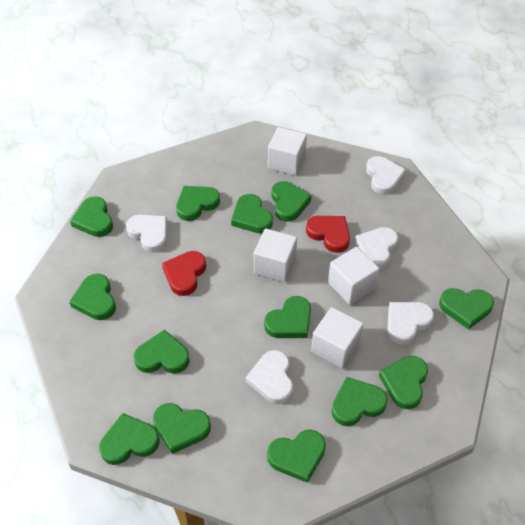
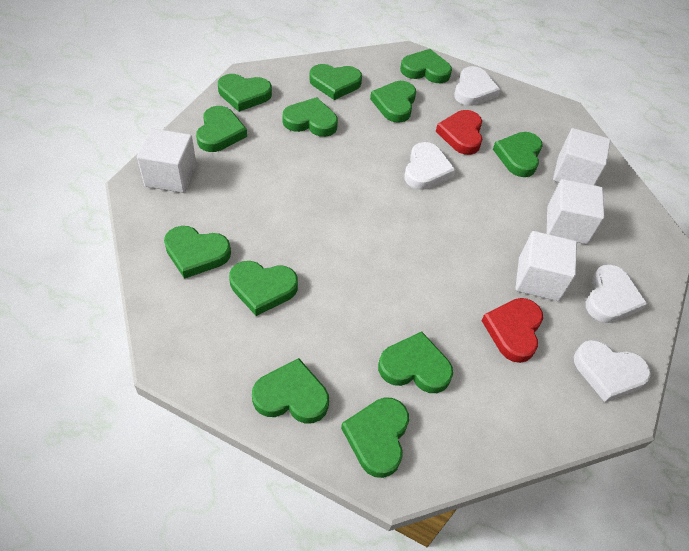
green heart: 13 -> 12
white heart: 5 -> 4

